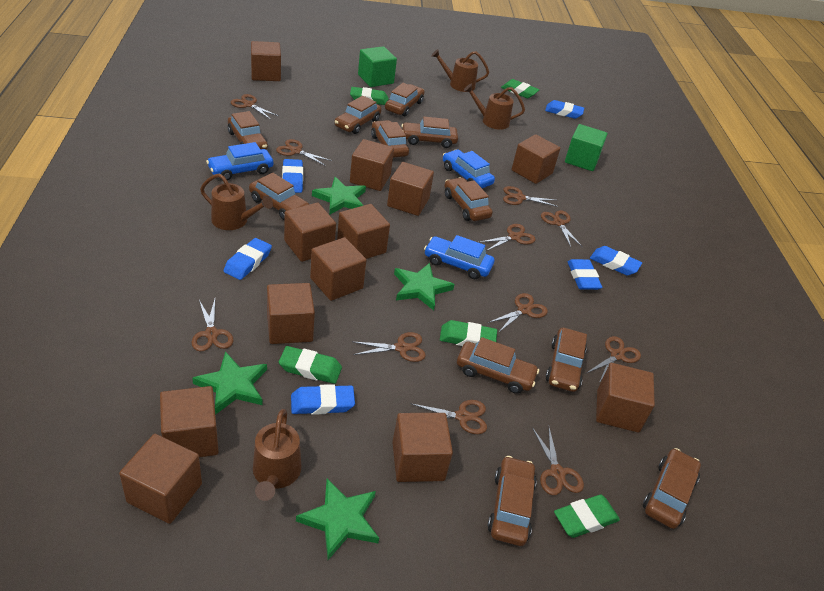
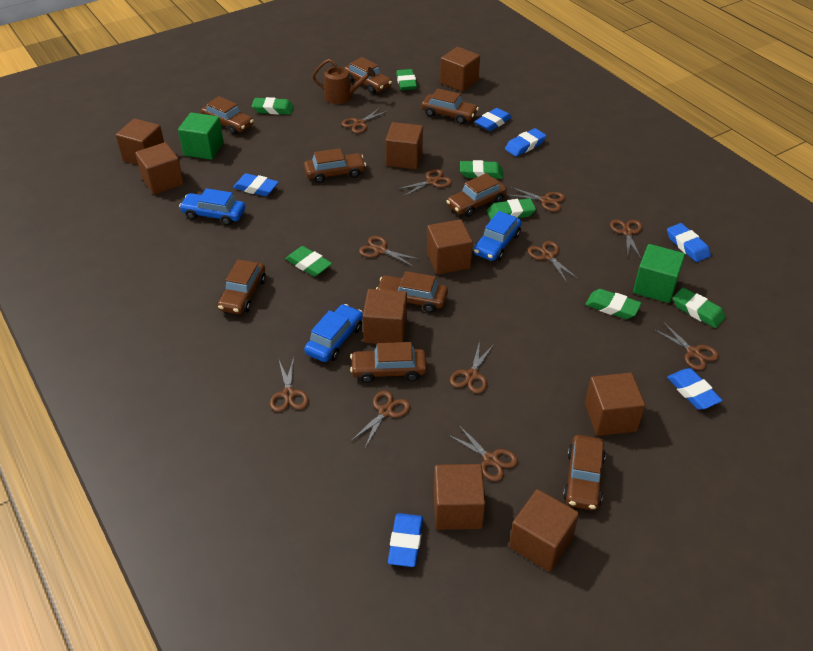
brown car: 11 -> 9
brown cube: 12 -> 9
brown watering can: 4 -> 1
green eraser: 5 -> 7
green star: 4 -> 0

